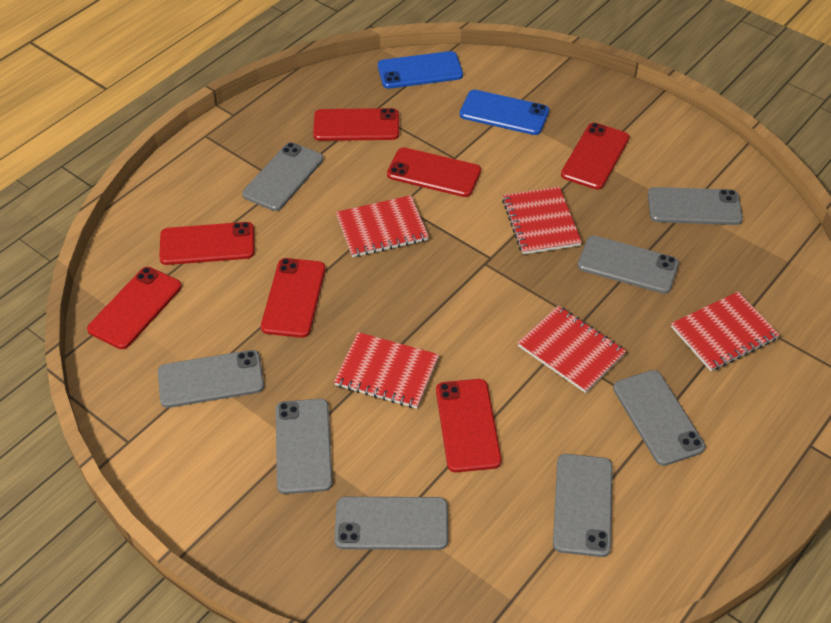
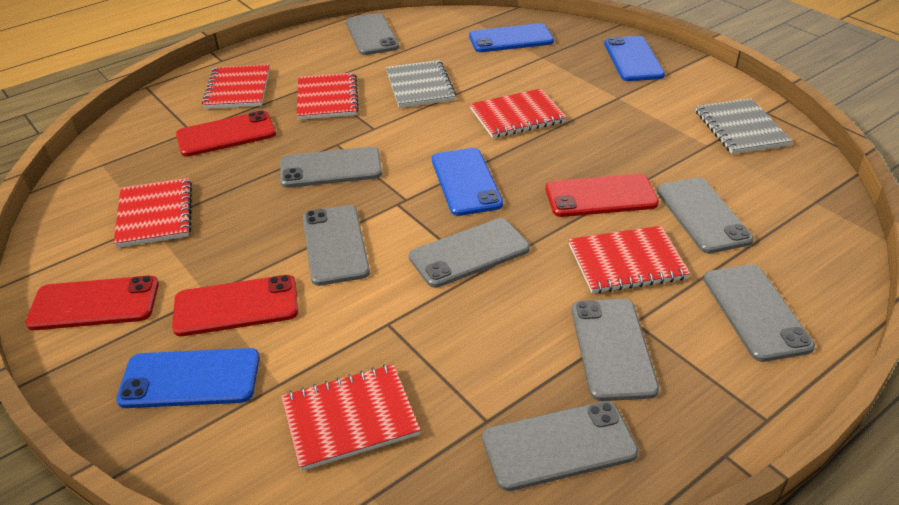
blue phone: 2 -> 4
grey notebook: 0 -> 2
red notebook: 5 -> 6
red phone: 7 -> 4

